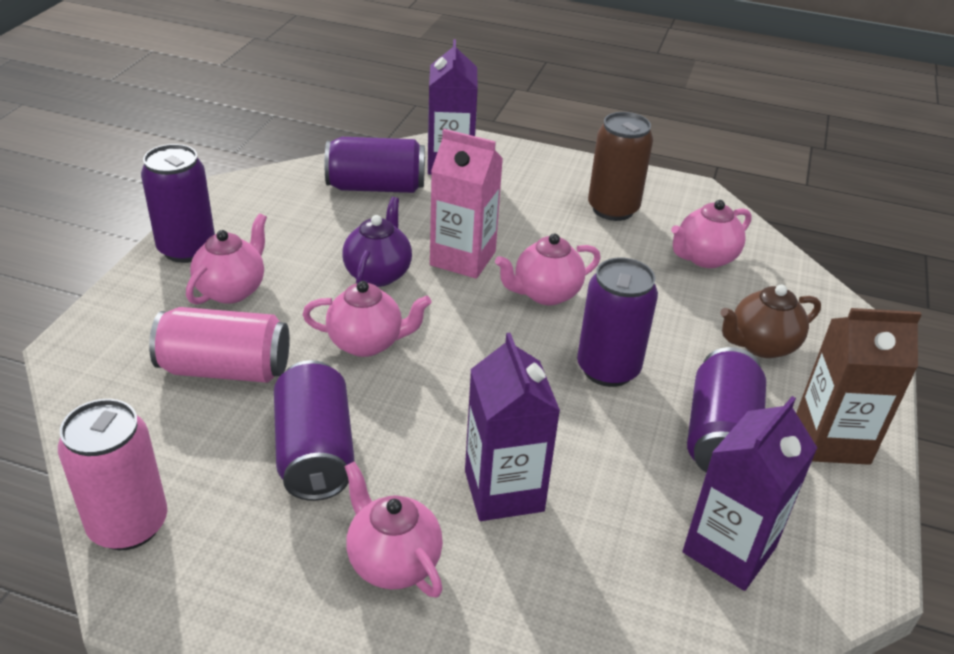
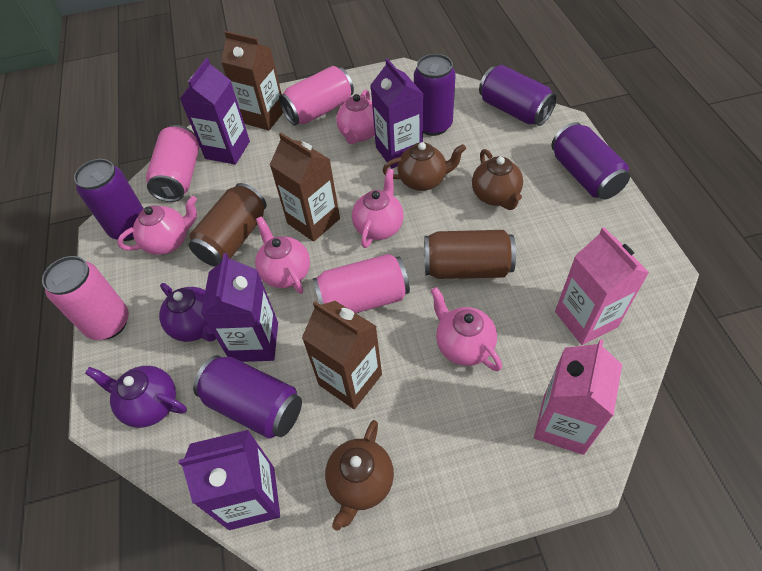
brown can: 1 -> 2
brown carton: 1 -> 3
brown teapot: 1 -> 3
pink can: 2 -> 4
pink carton: 1 -> 2
purple carton: 3 -> 4
purple teapot: 1 -> 2

